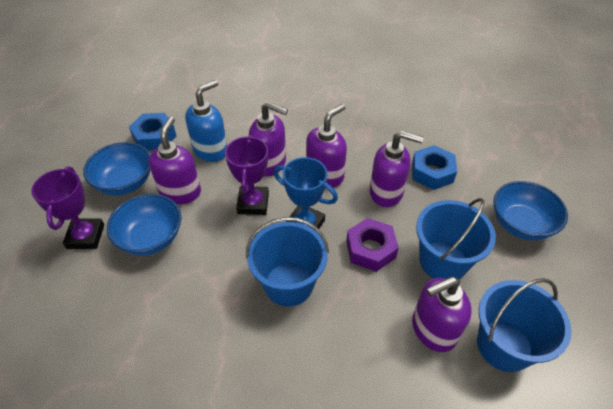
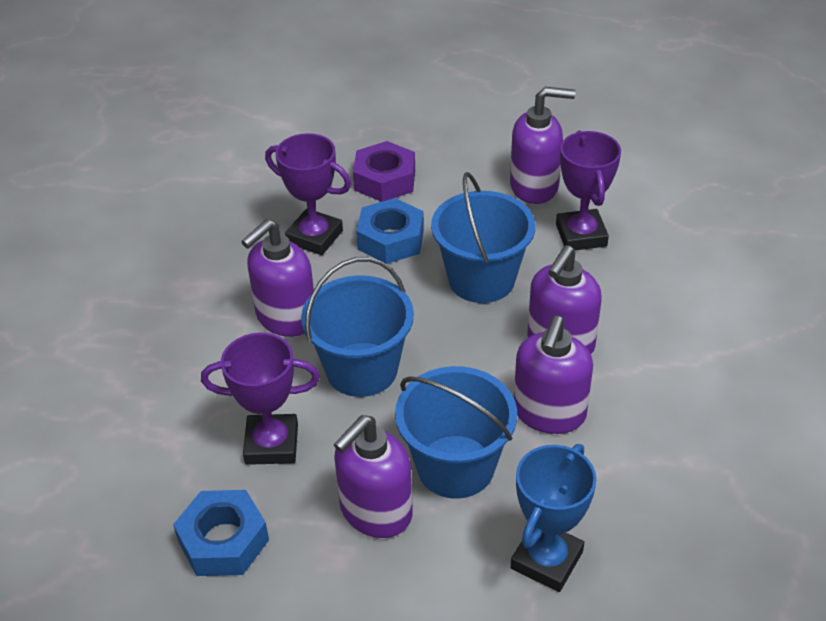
blue bowl: 3 -> 0
blue soap dispenser: 1 -> 0
purple trophy: 2 -> 3

